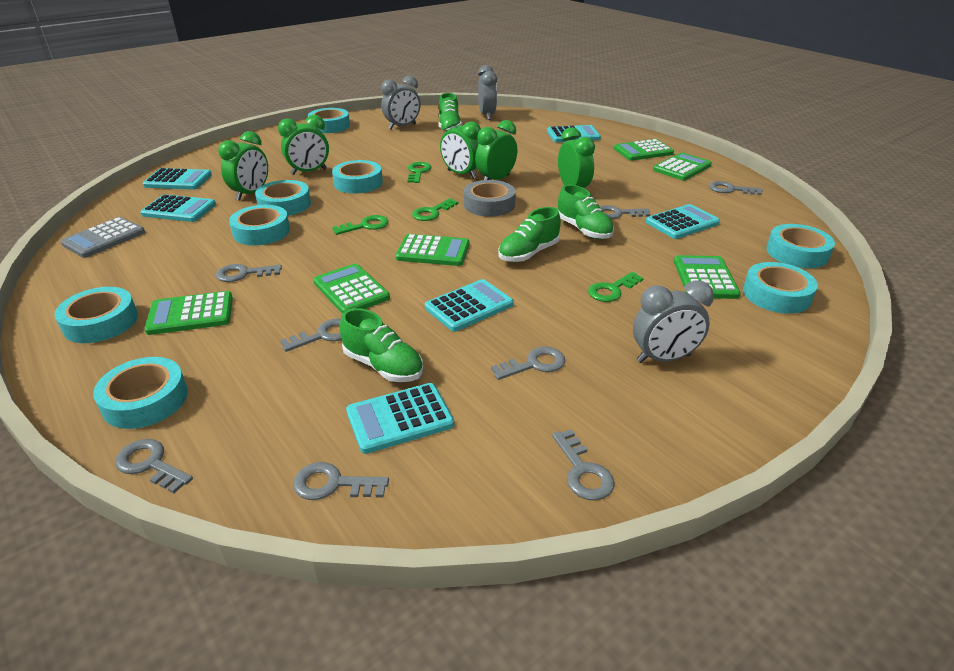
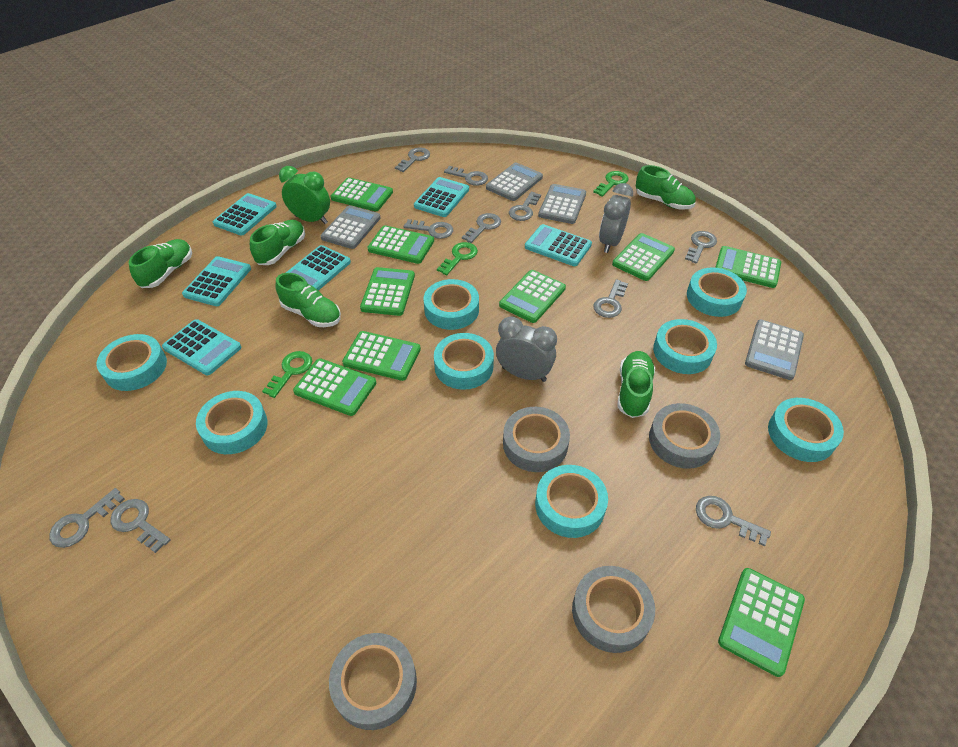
green calculator: 6 -> 9
green clock: 5 -> 1
green key: 4 -> 3
green shoe: 4 -> 5
grey calculator: 1 -> 4
grey clock: 3 -> 2
grey key: 8 -> 10
grey tape: 1 -> 4

